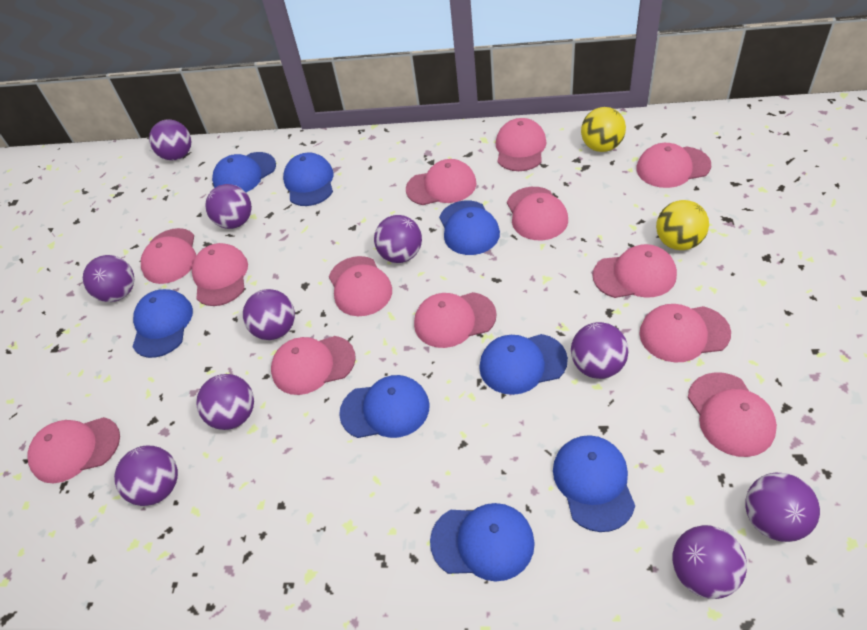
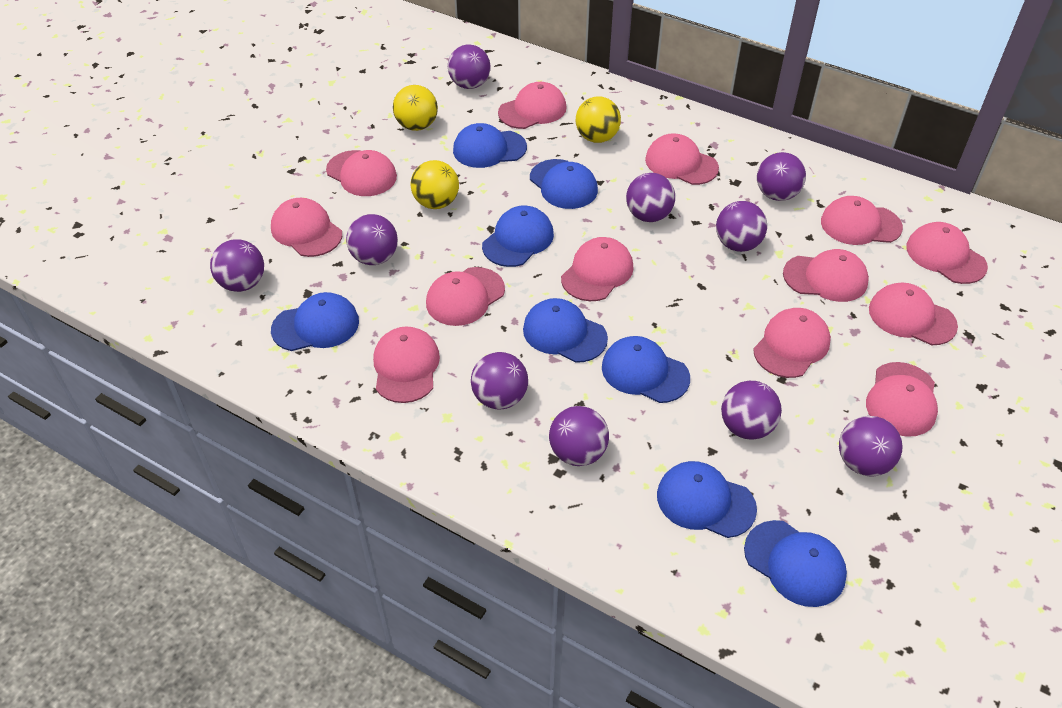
yellow ball: 2 -> 3

